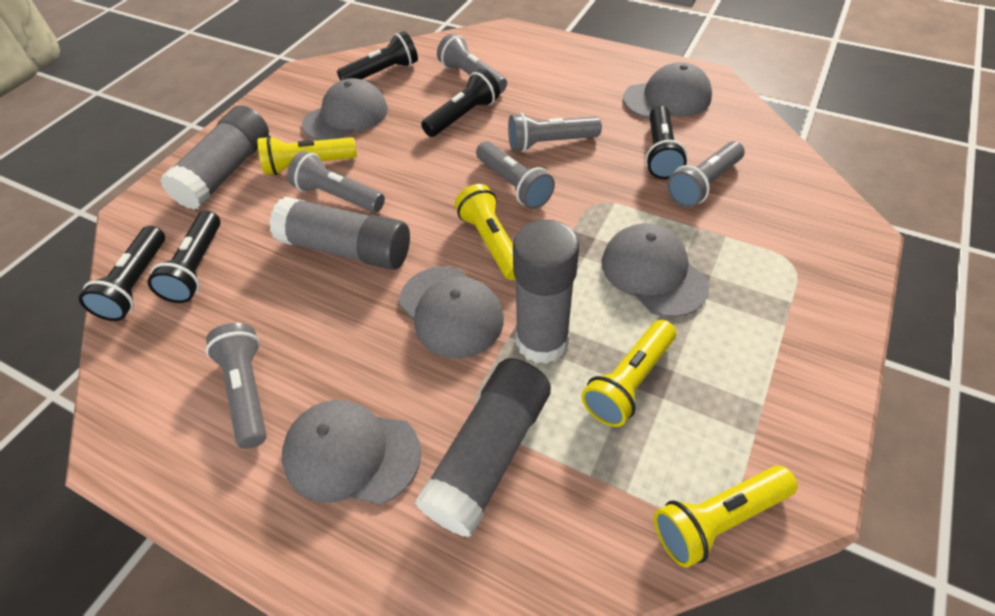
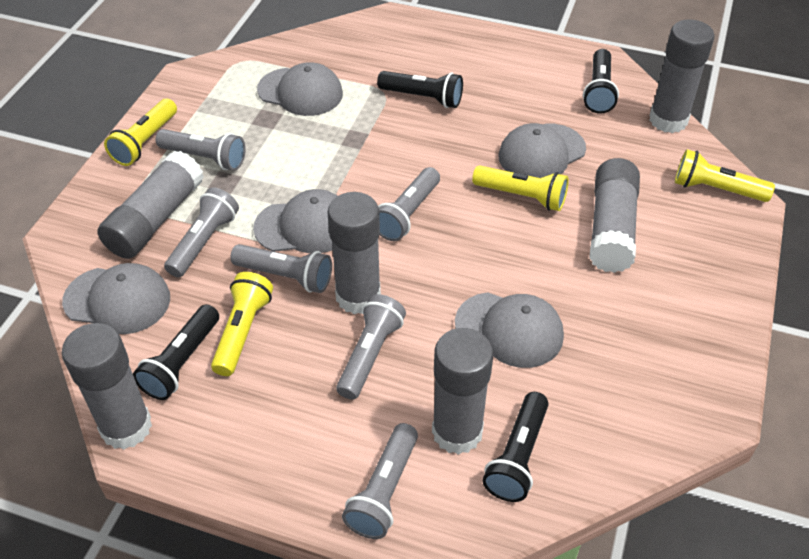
black flashlight: 5 -> 4
grey glue stick: 4 -> 6

